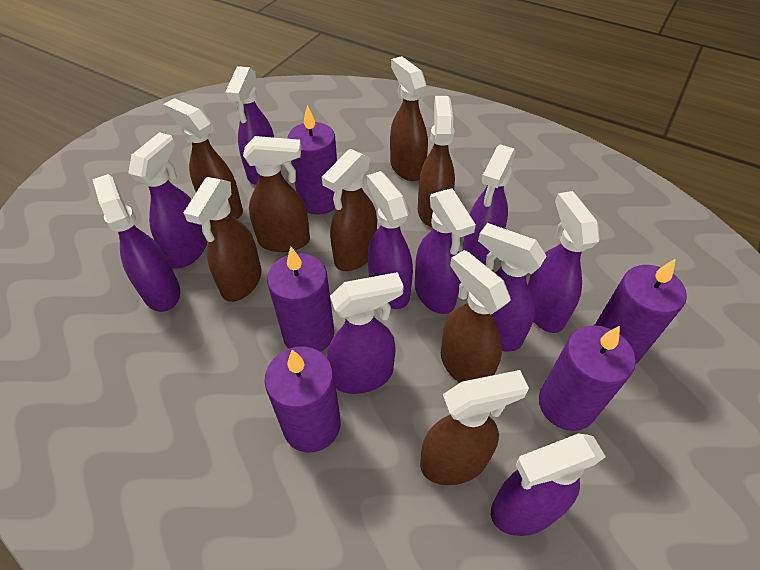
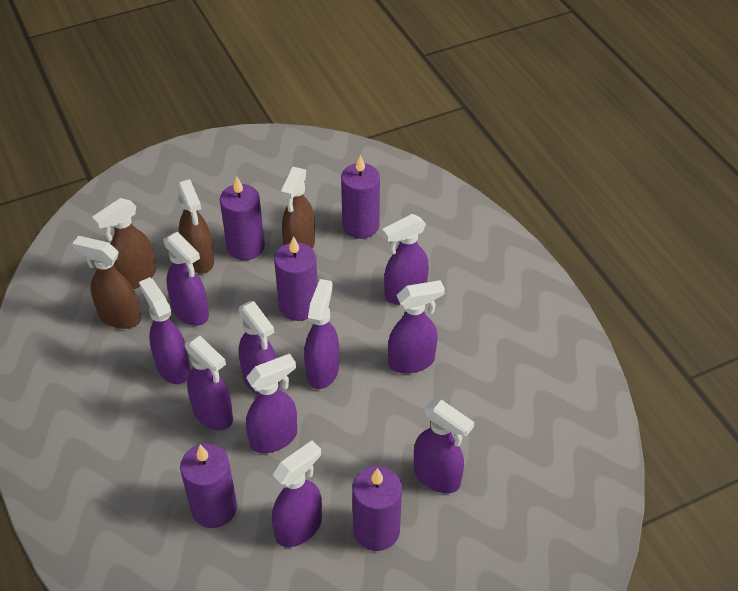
brown spray bottle: 8 -> 4

